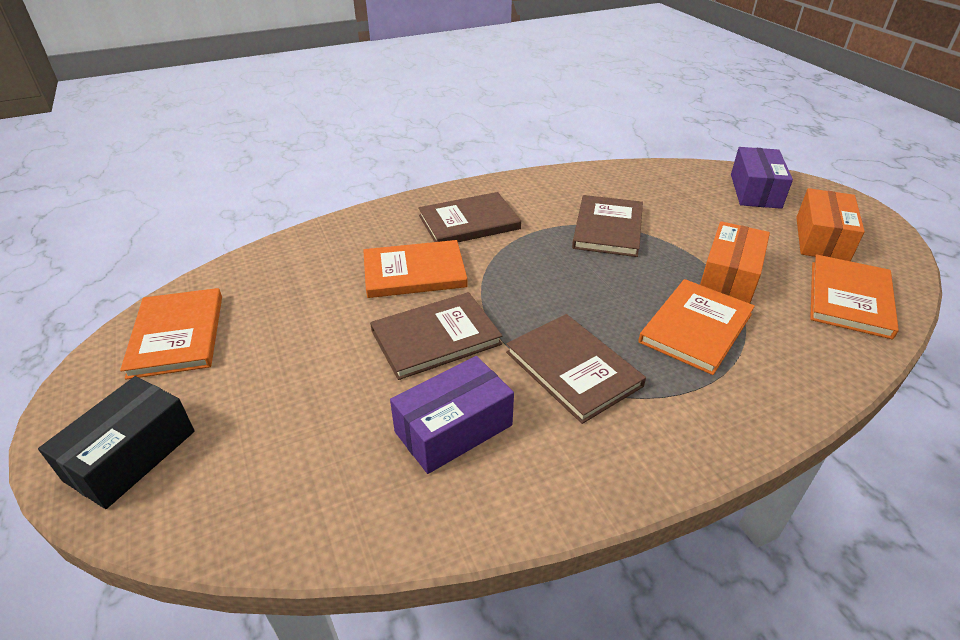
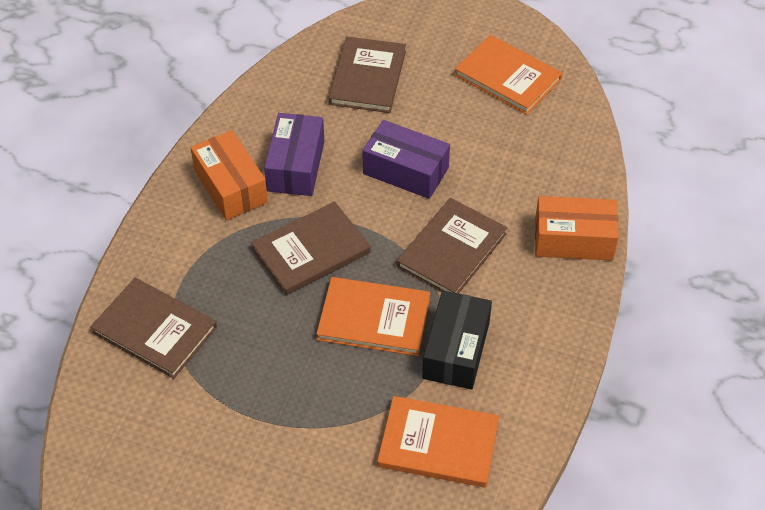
orange book: 4 -> 3

